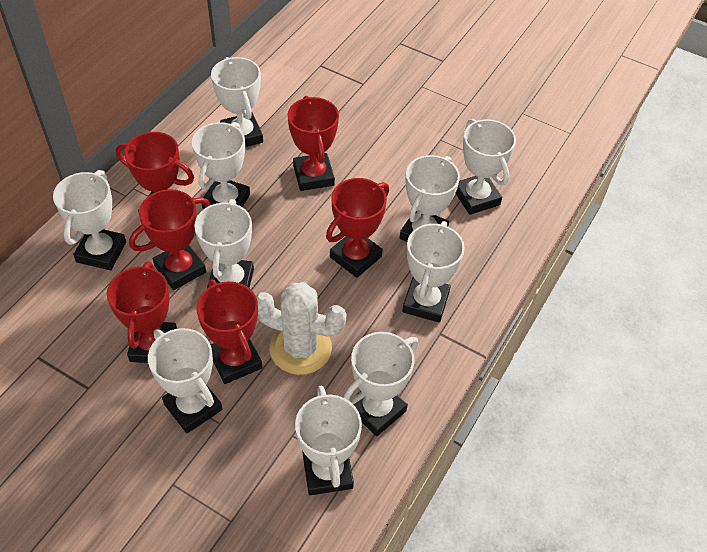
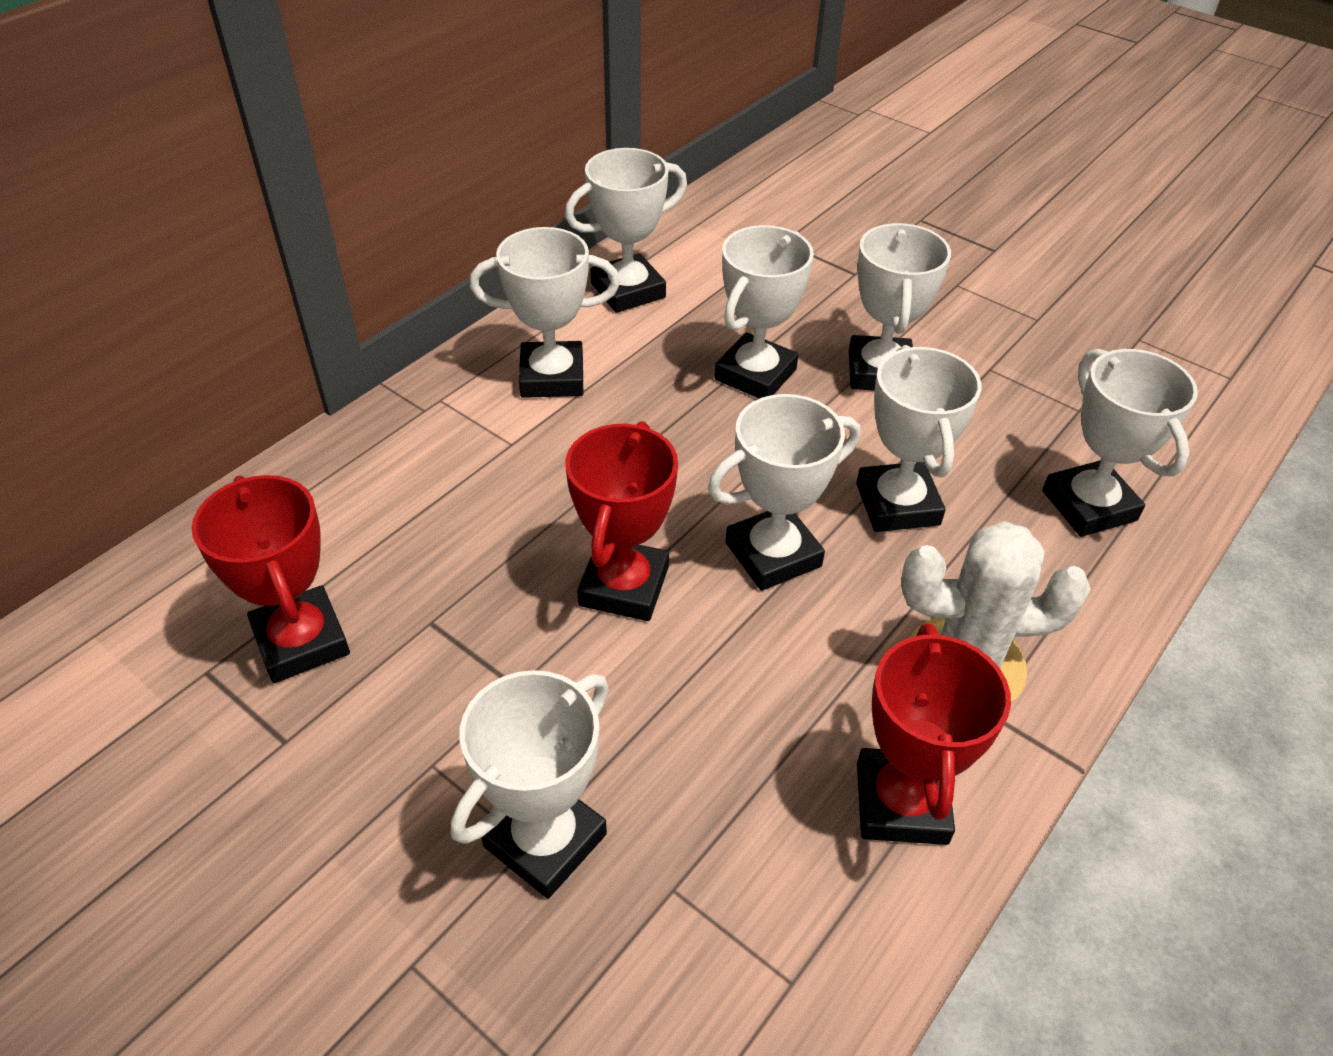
red trophy: 6 -> 3
white trophy: 10 -> 8

